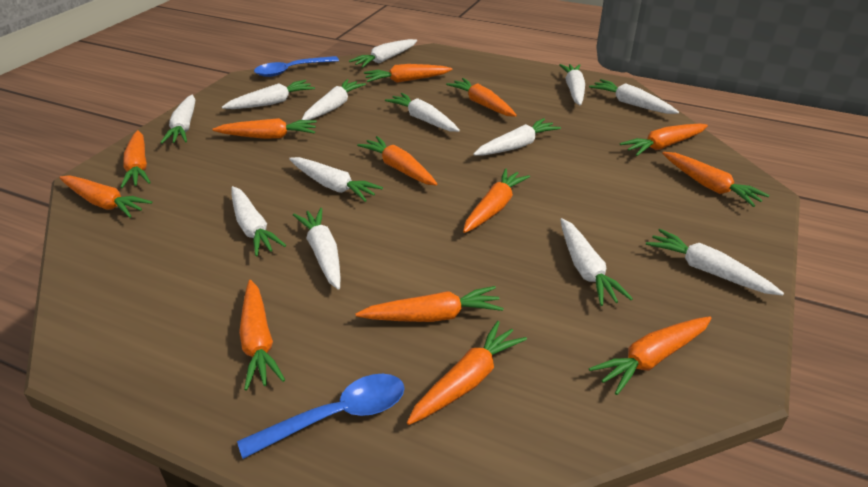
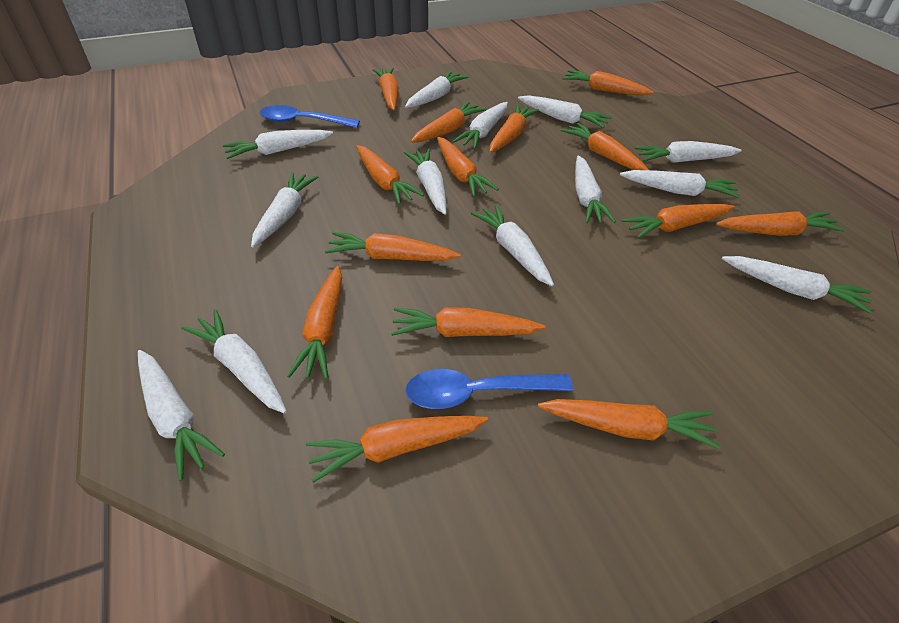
orange carrot: 13 -> 14

